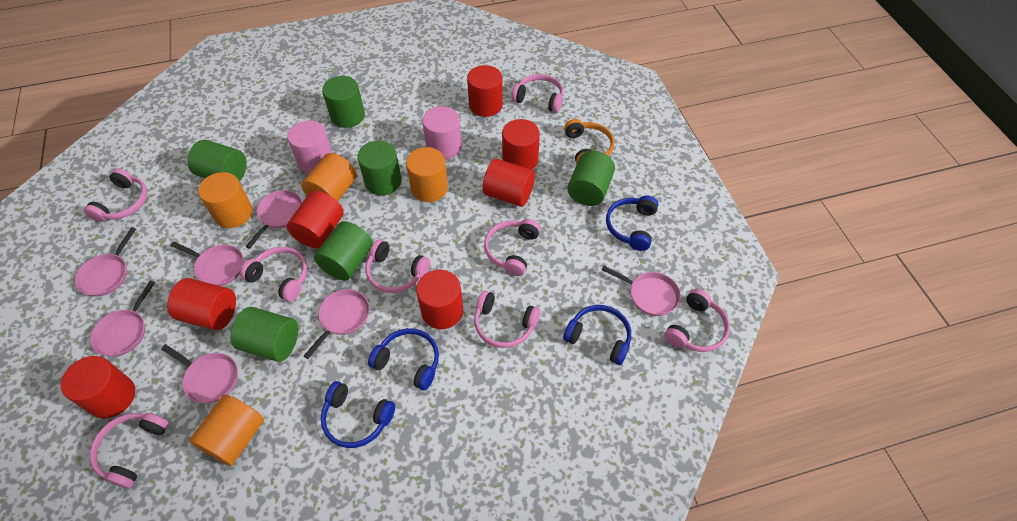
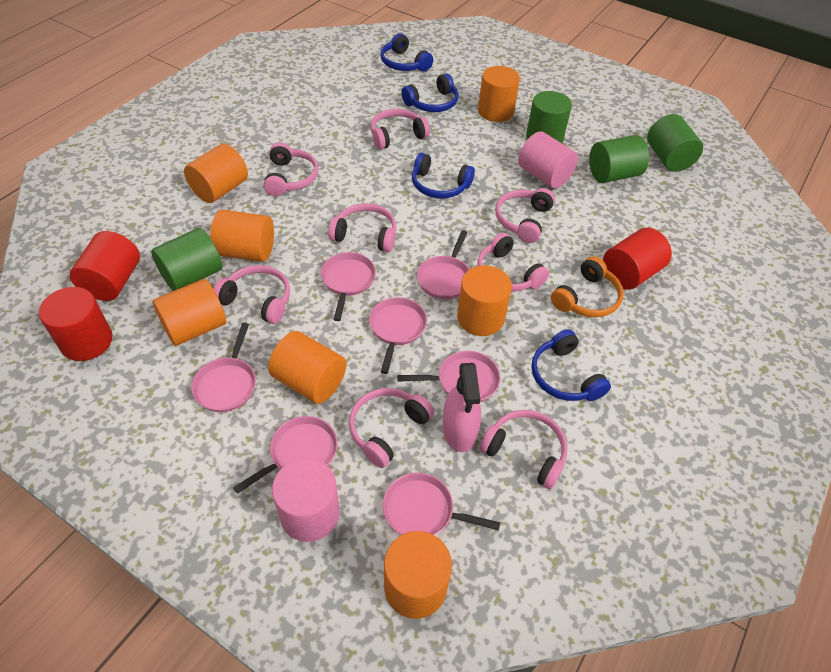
green cylinder: 6 -> 4
orange cylinder: 4 -> 7
pink spray bottle: 0 -> 1
red cylinder: 7 -> 3

